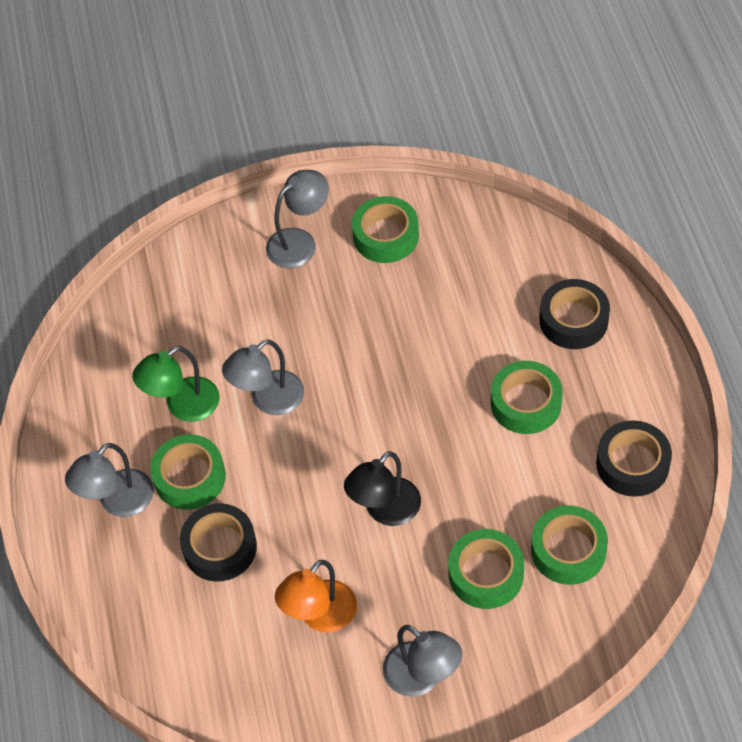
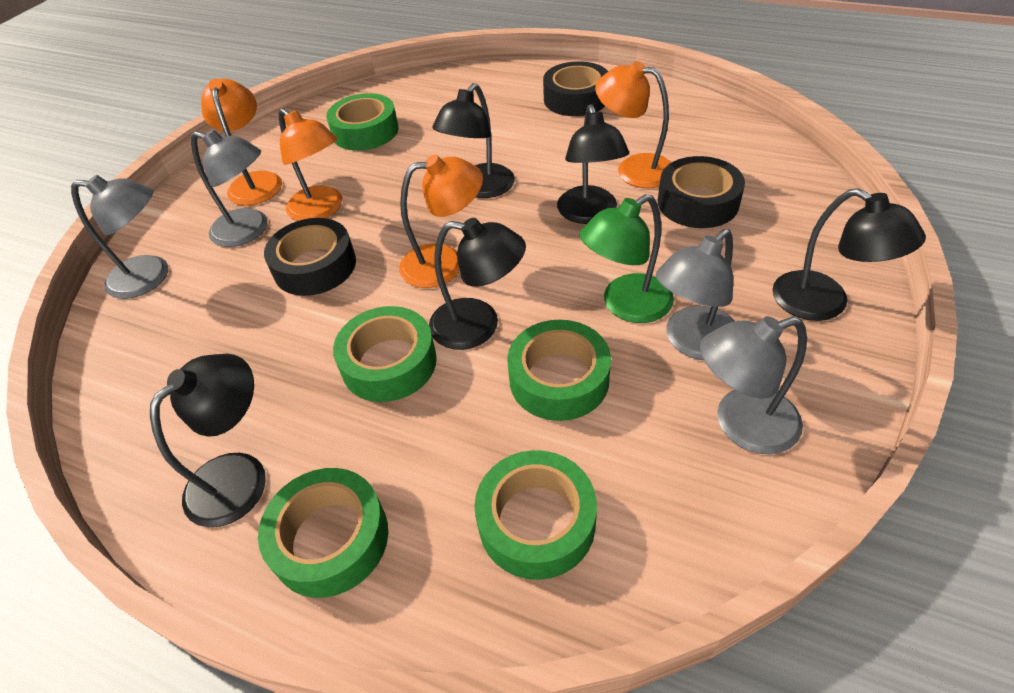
black lamp: 1 -> 5
orange lamp: 1 -> 4

